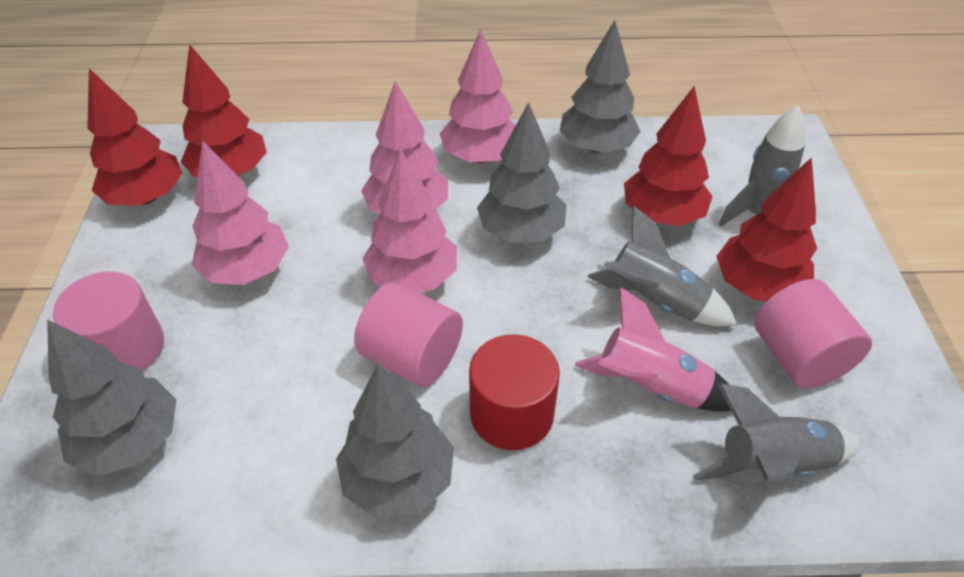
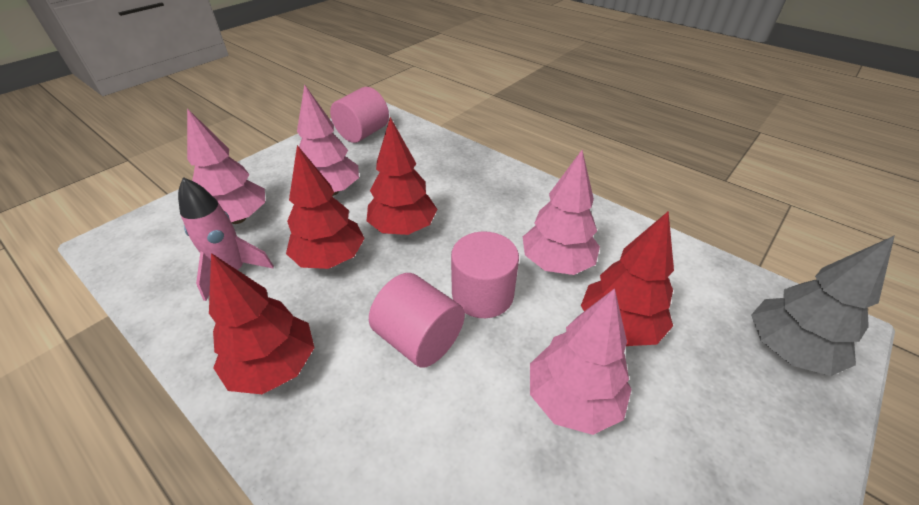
grey rocket: 3 -> 0
grey tree: 4 -> 1
red cylinder: 1 -> 0

